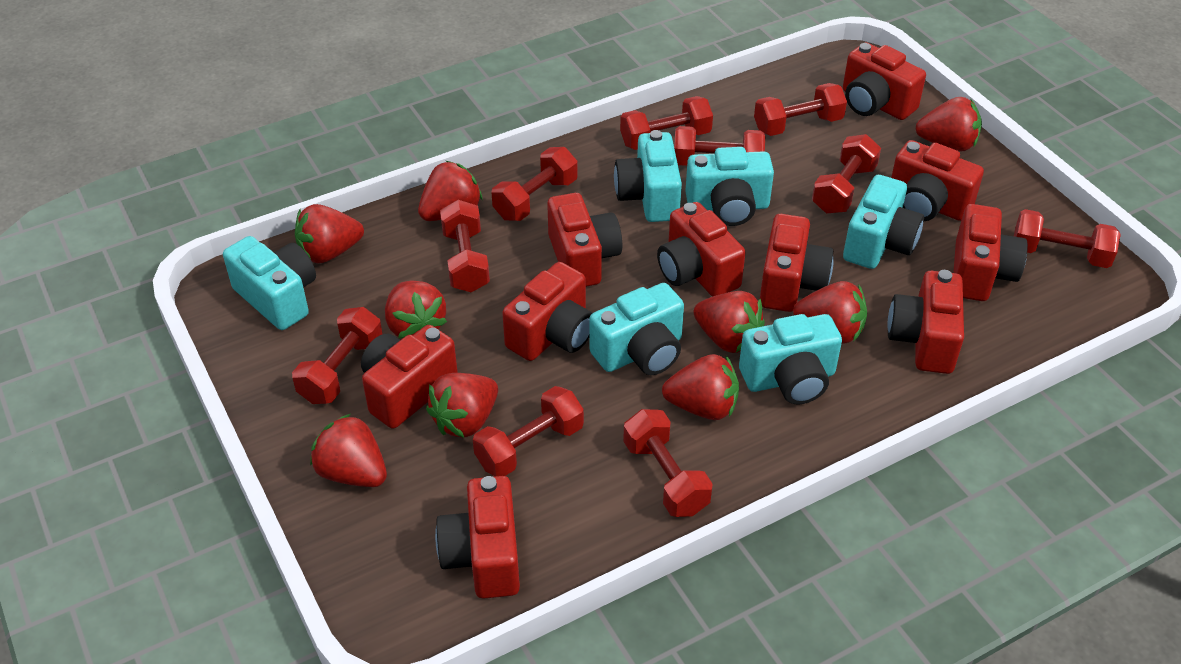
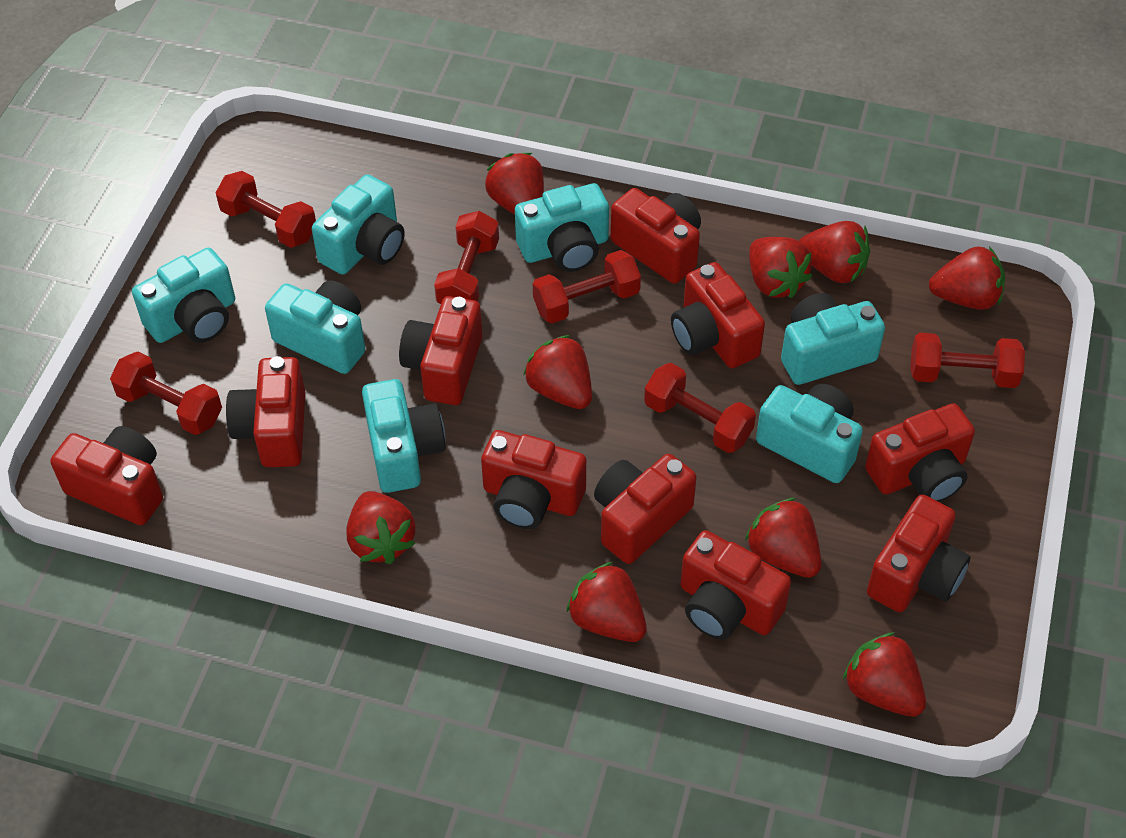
red dumbbell: 10 -> 6
turquoise camera: 6 -> 7

